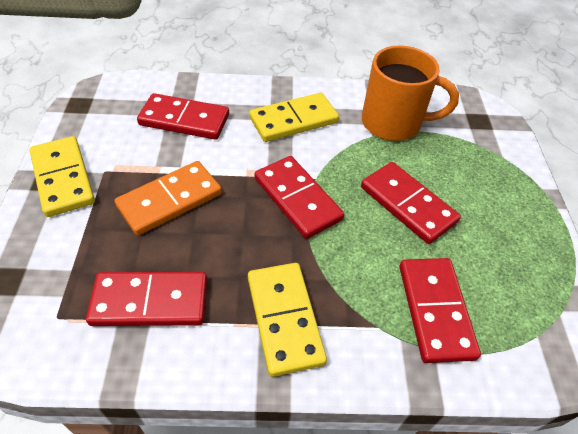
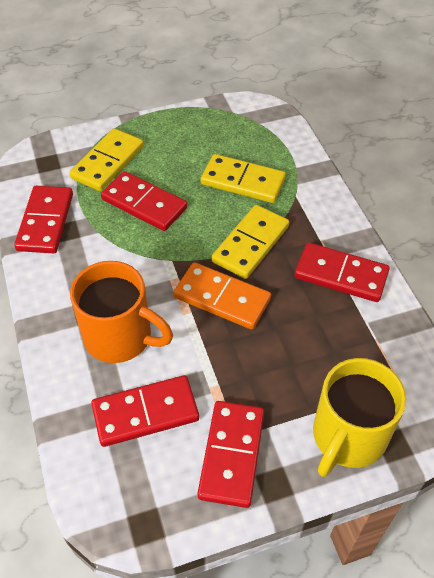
yellow mug: 0 -> 1

